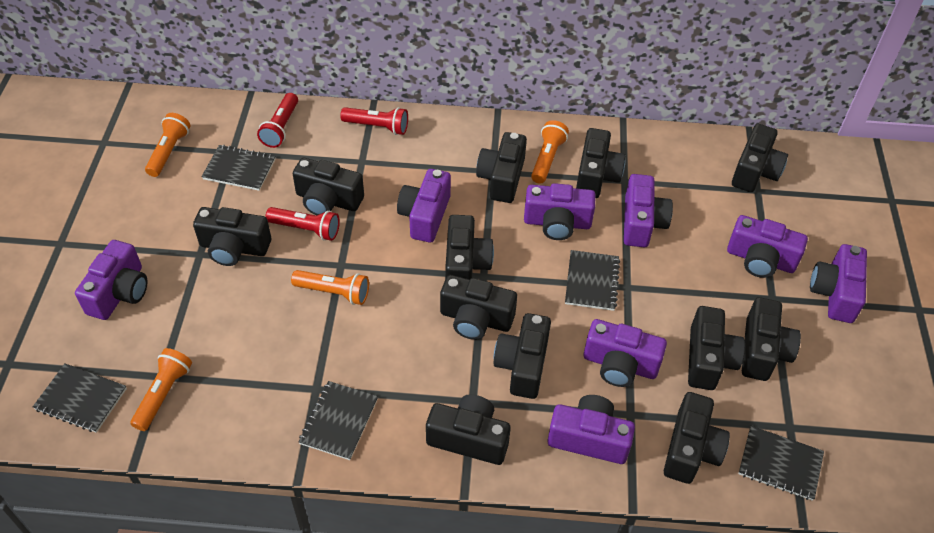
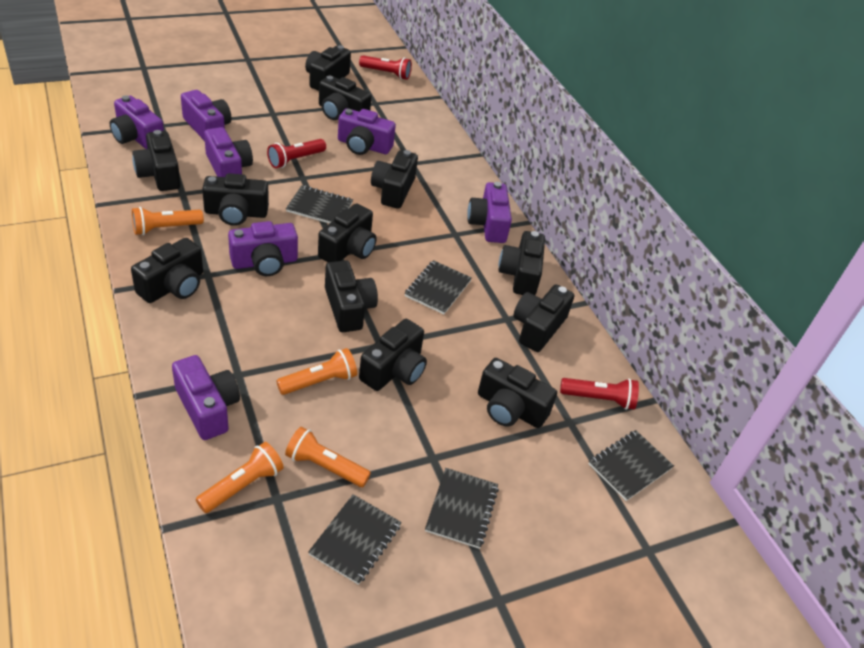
purple camera: 8 -> 7

